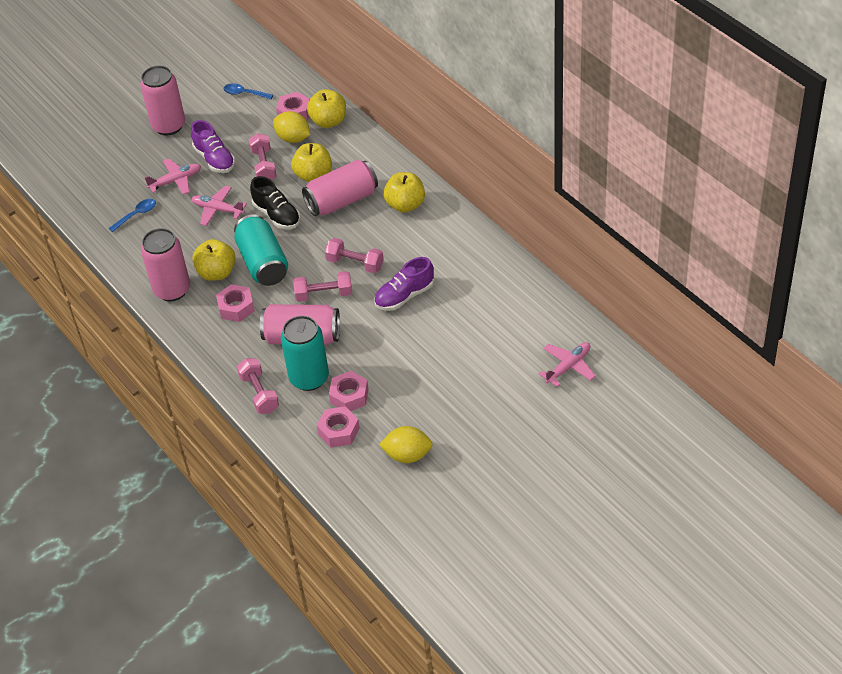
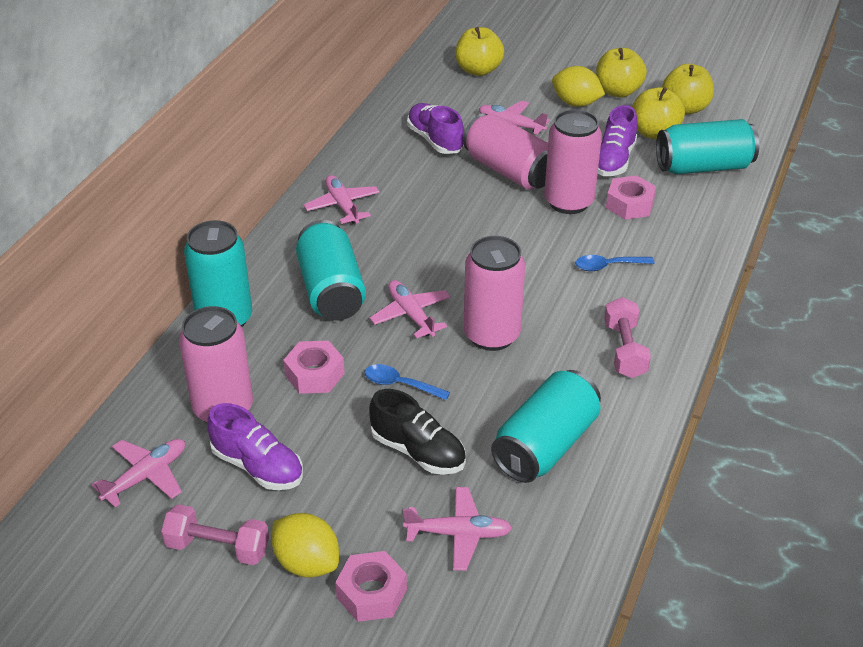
pink dumbbell: 4 -> 2
pink nut: 4 -> 3
pink plane: 3 -> 5
purple shoe: 2 -> 3
turquoise can: 2 -> 4

